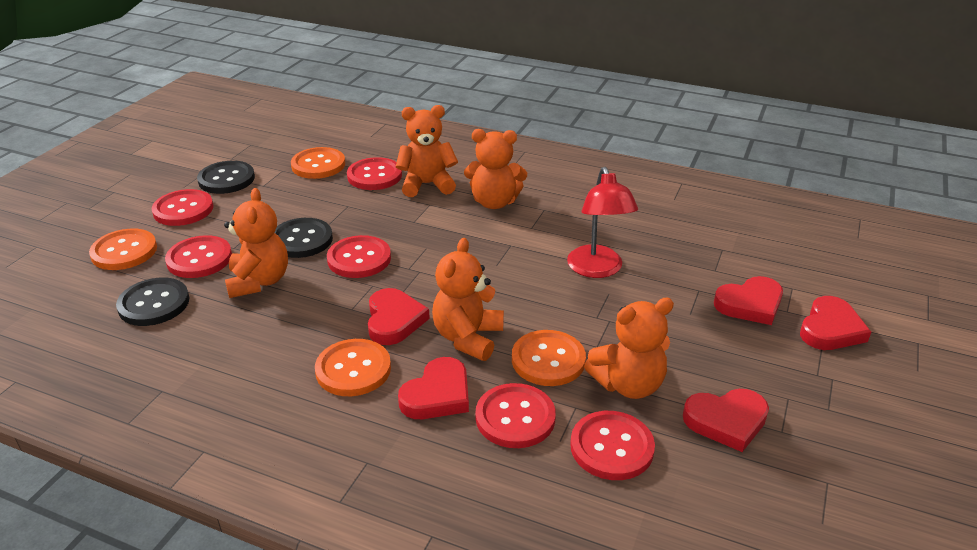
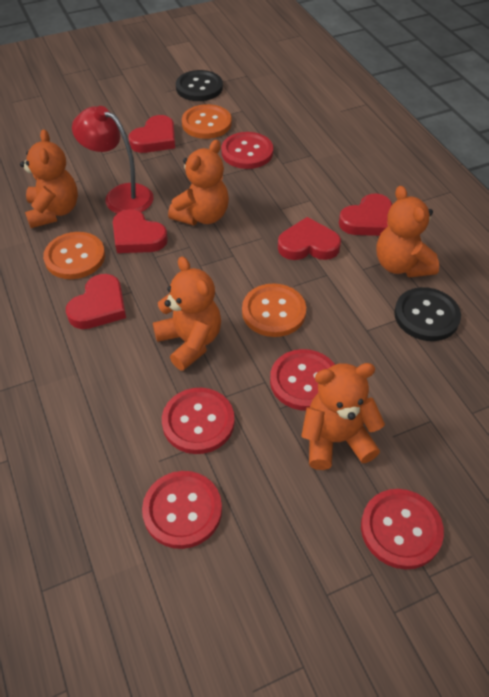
black button: 3 -> 2
orange button: 4 -> 3
red button: 6 -> 5

